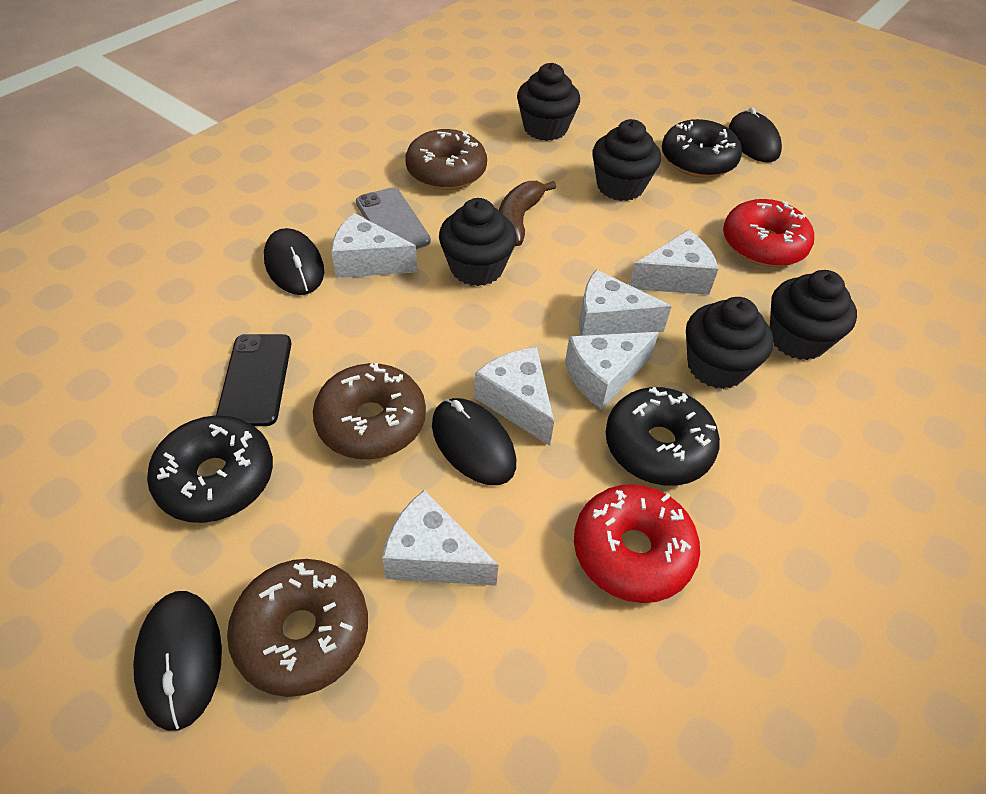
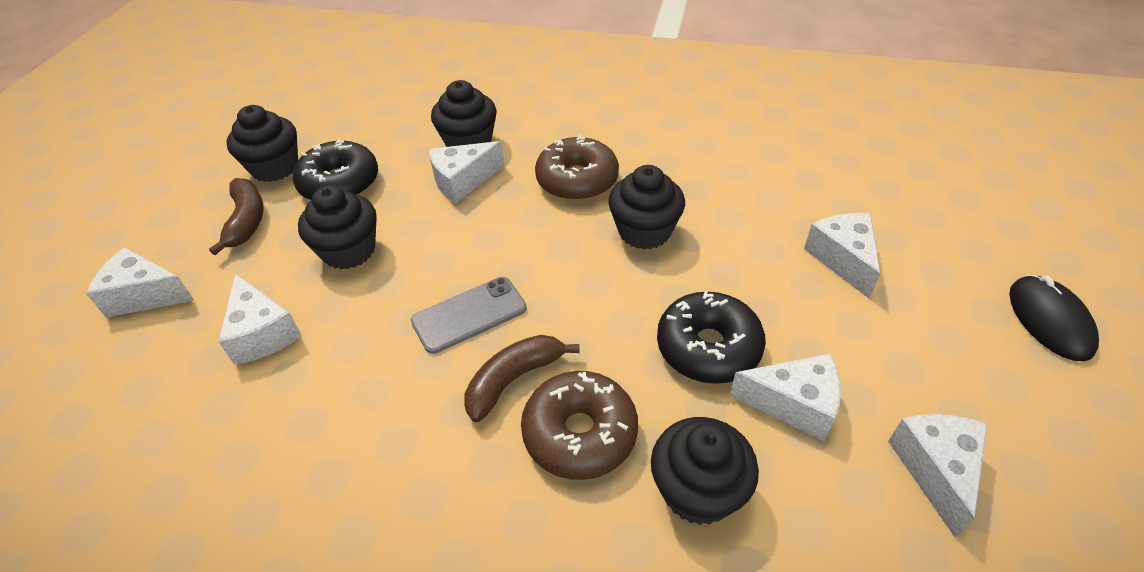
black donut: 3 -> 2
black mouse: 4 -> 1
black phone: 1 -> 0
brown banana: 1 -> 2
brown donut: 3 -> 2
red donut: 2 -> 0

